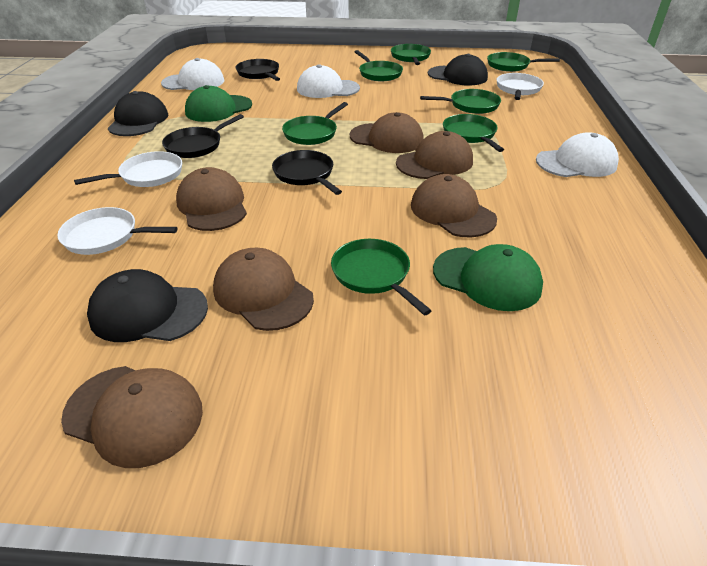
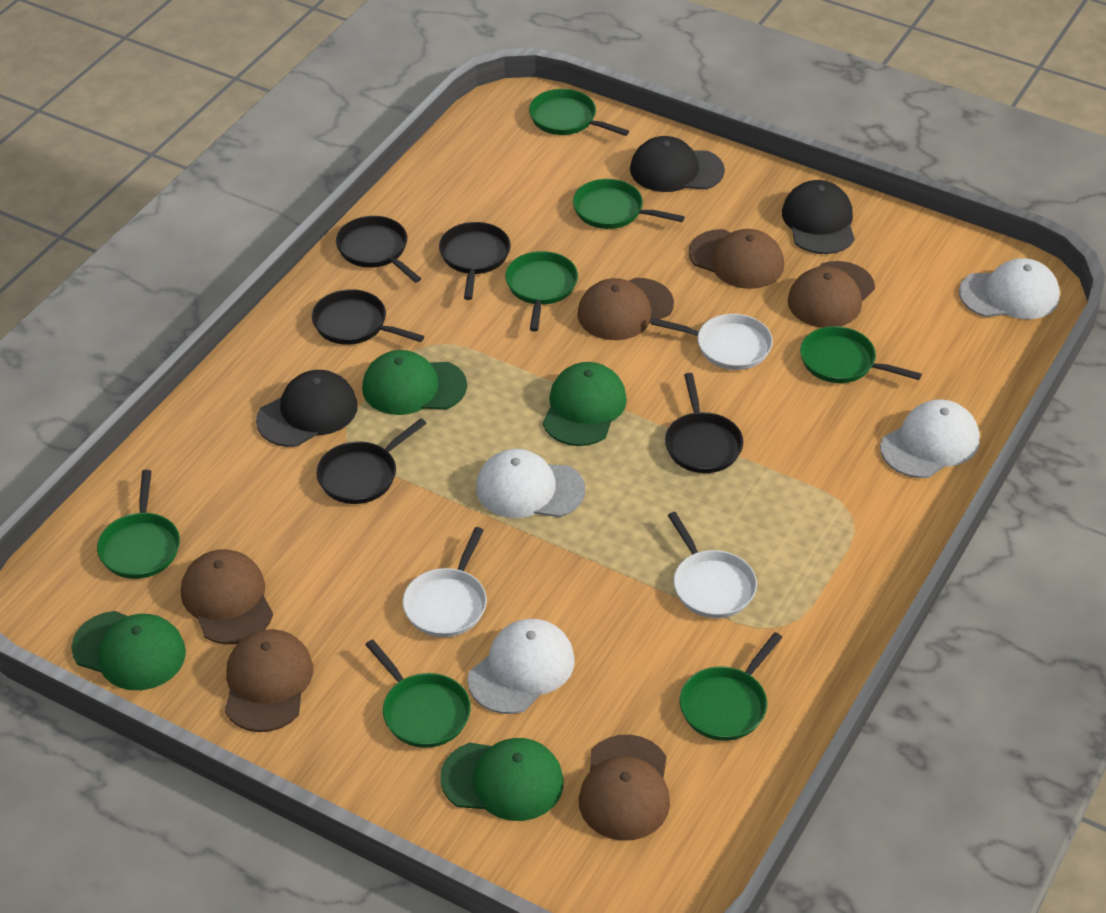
black pan: 3 -> 5
green cap: 2 -> 4
white cap: 3 -> 4

